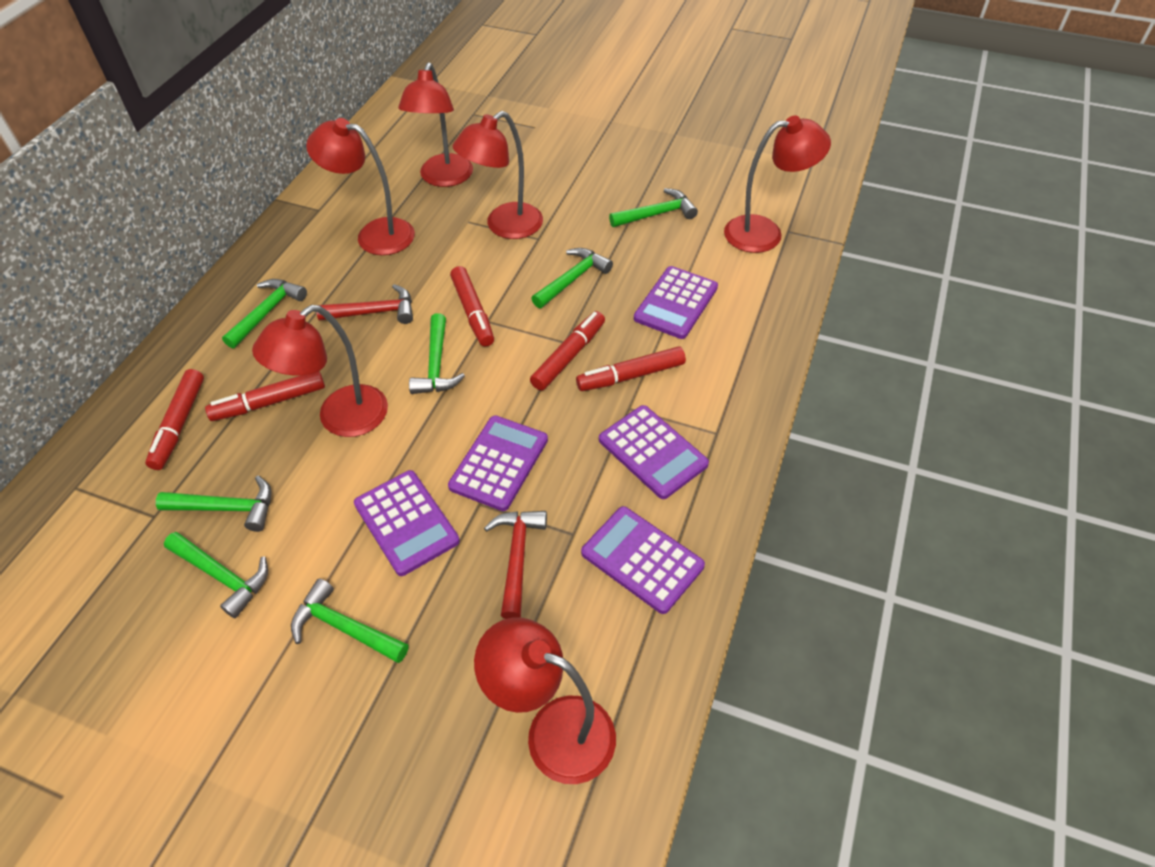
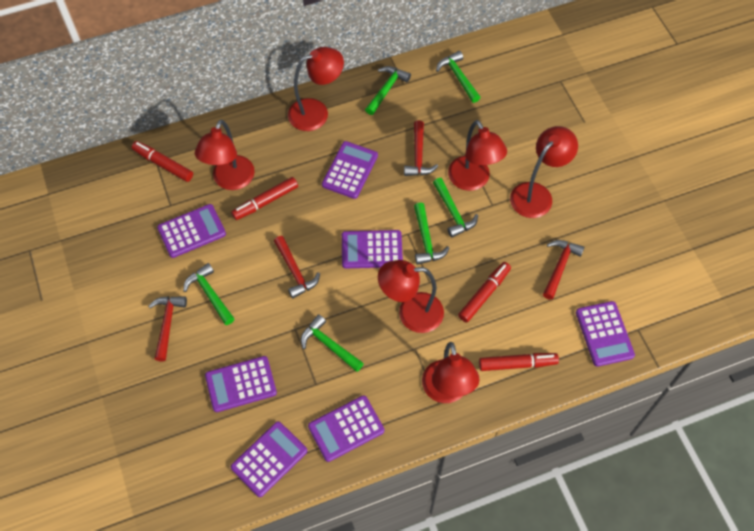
green hammer: 7 -> 6
purple calculator: 5 -> 7
red hammer: 2 -> 4
red marker: 5 -> 4

